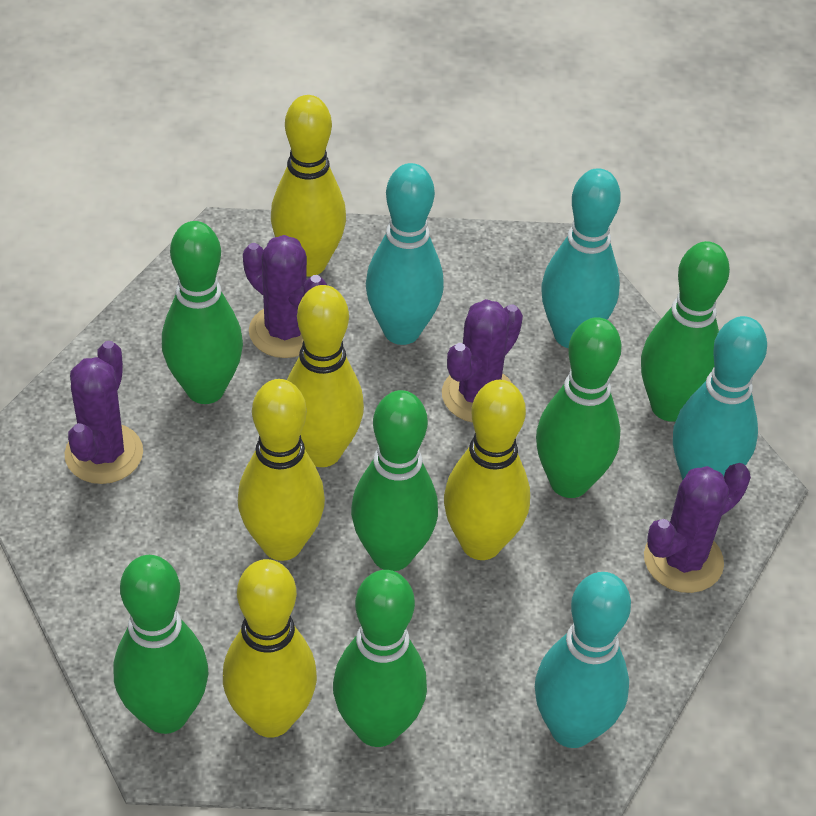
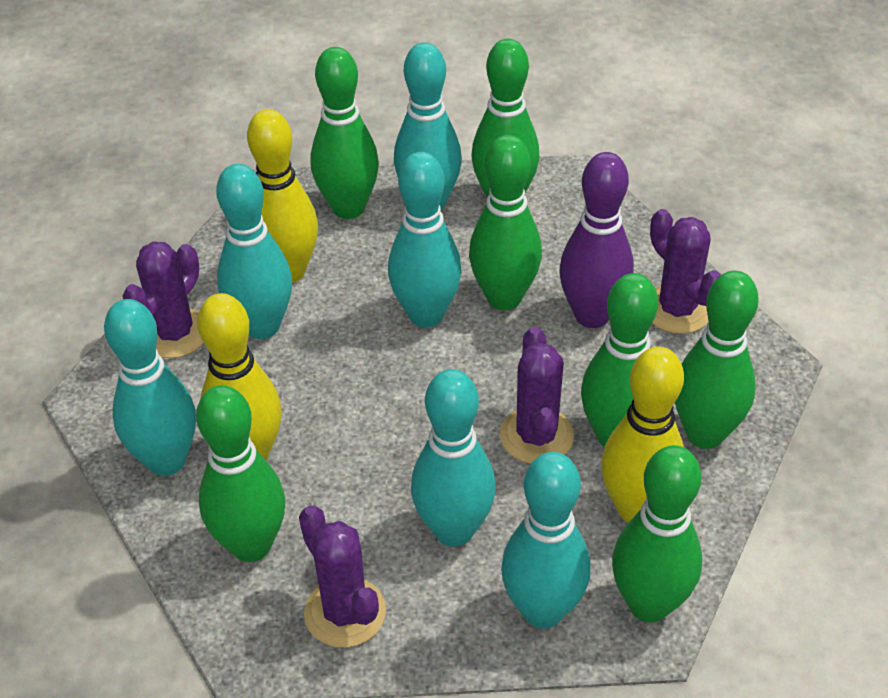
green bowling pin: 6 -> 7
purple bowling pin: 0 -> 1
turquoise bowling pin: 4 -> 6
yellow bowling pin: 5 -> 3

